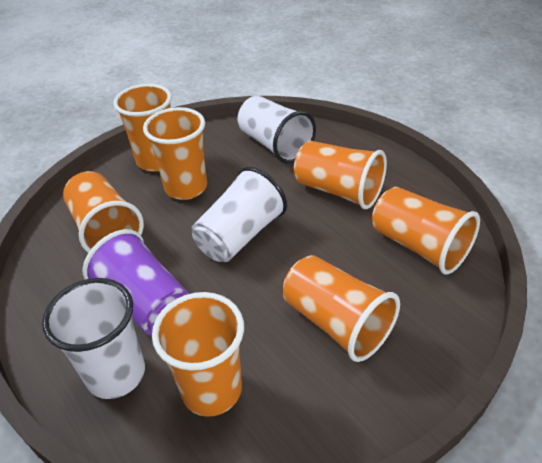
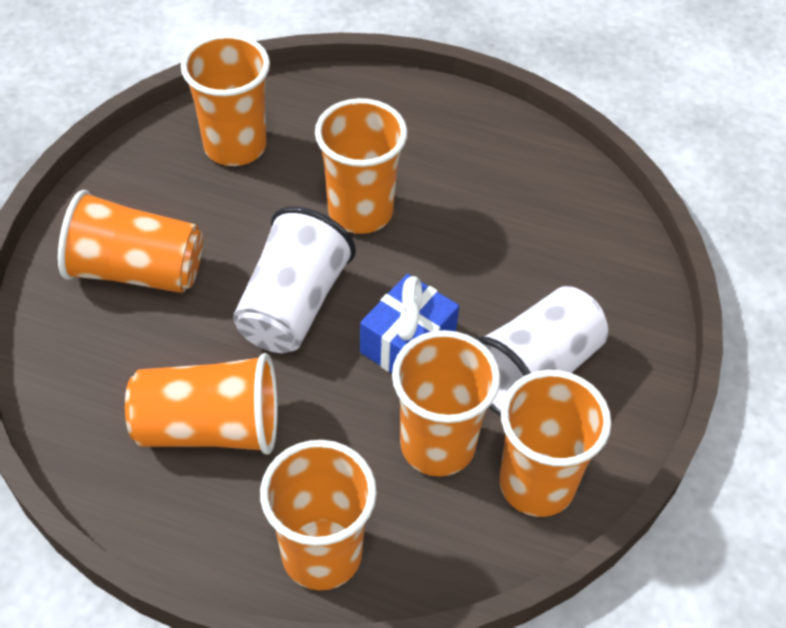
blue gift: 0 -> 1
purple cup: 1 -> 0
white cup: 3 -> 2

